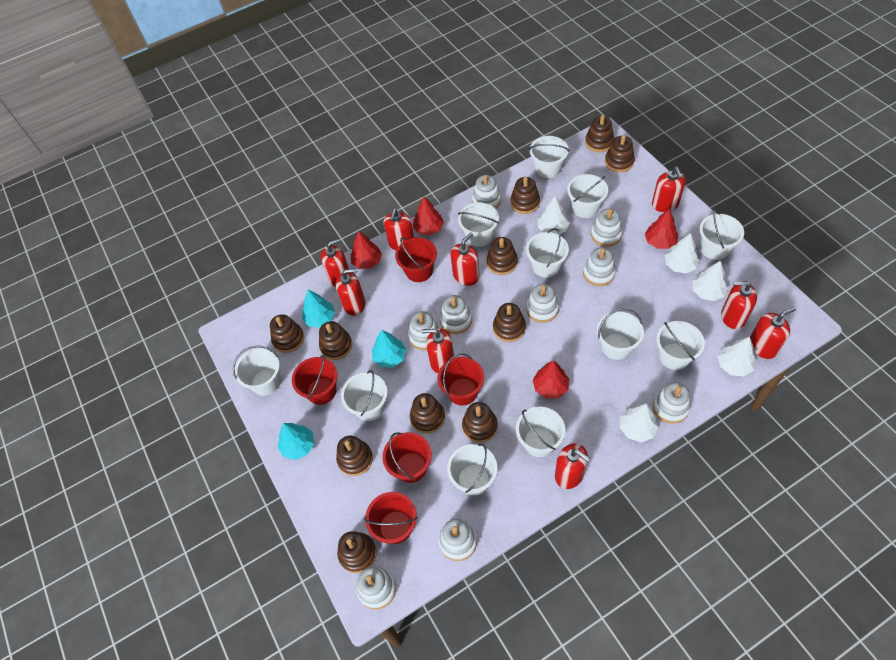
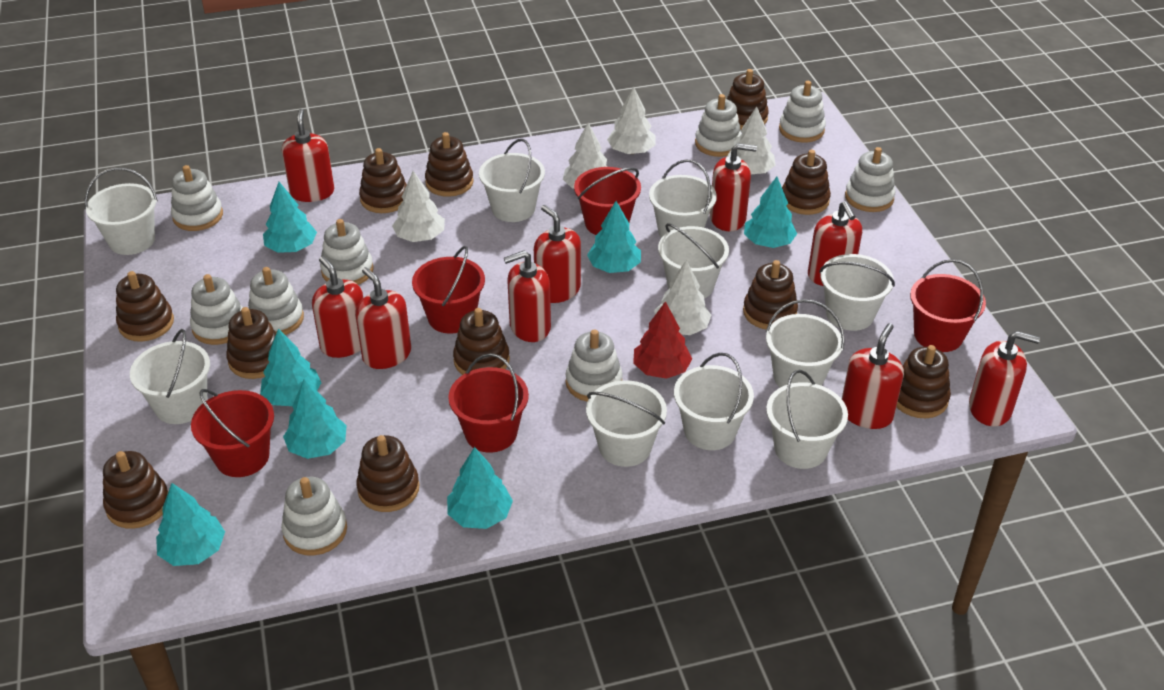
red tree: 4 -> 1
turquoise tree: 3 -> 7
white bucket: 11 -> 10

